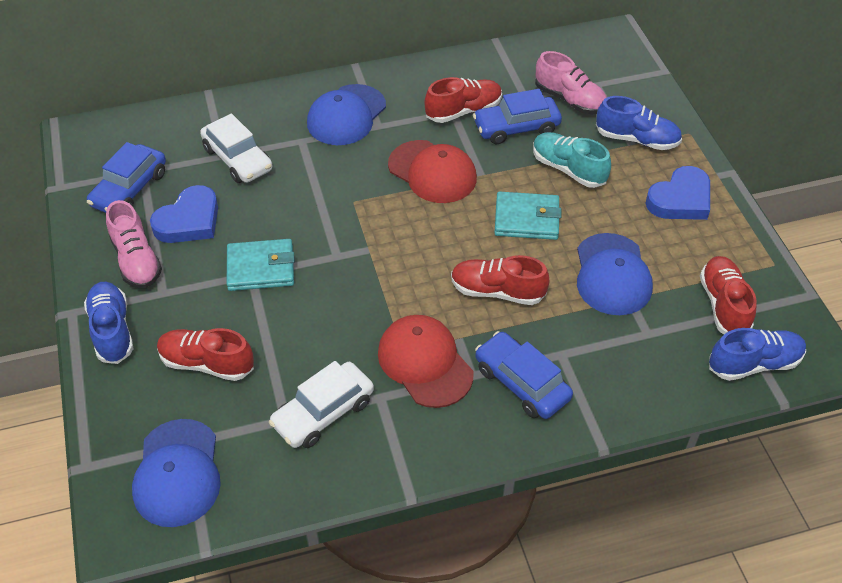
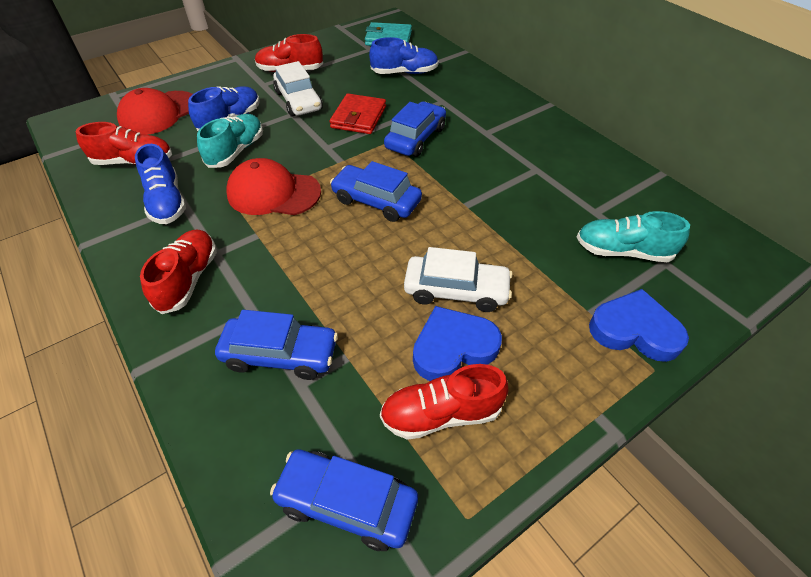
blue cap: 3 -> 0
blue car: 3 -> 4
pink shoe: 2 -> 0
red wallet: 0 -> 1
turquoise shoe: 1 -> 2
turquoise wallet: 2 -> 1

